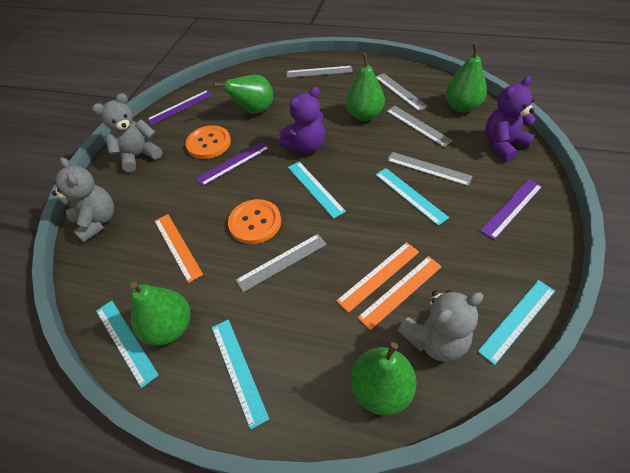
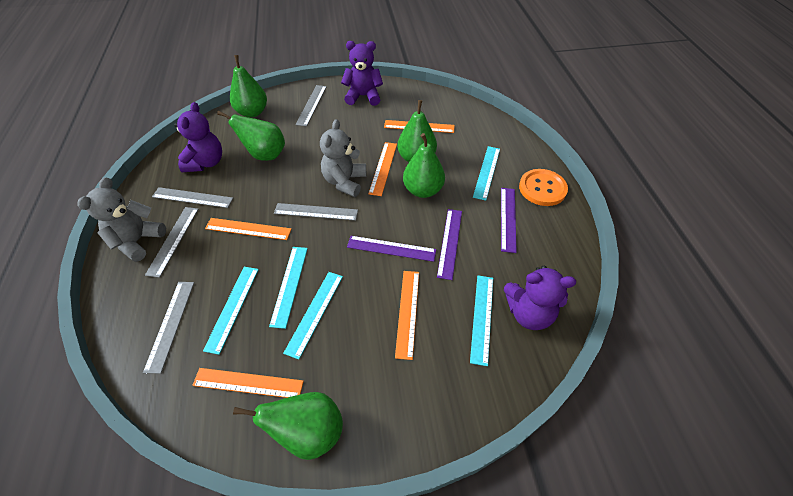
grey teddy bear: 3 -> 2
orange button: 2 -> 1
orange ruler: 3 -> 5
purple teddy bear: 2 -> 3

